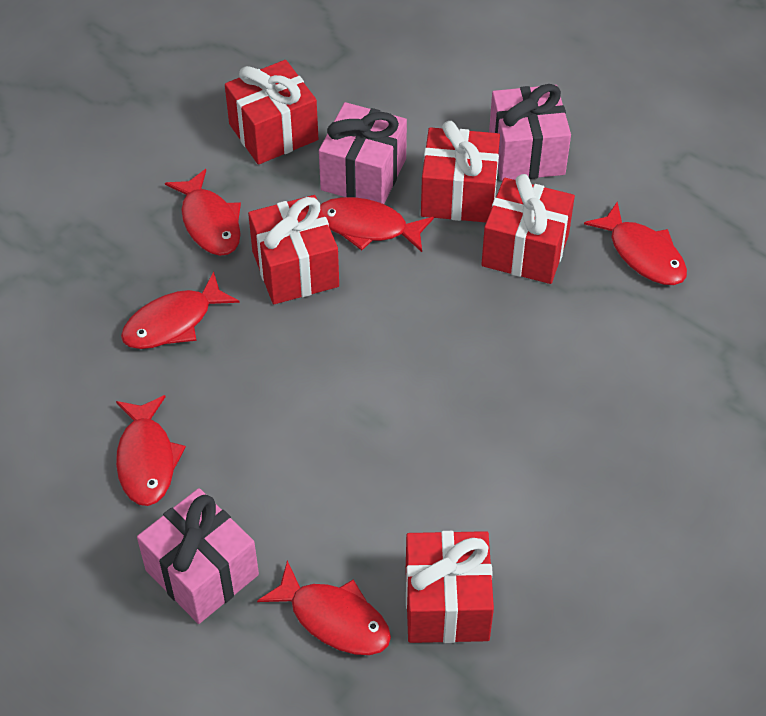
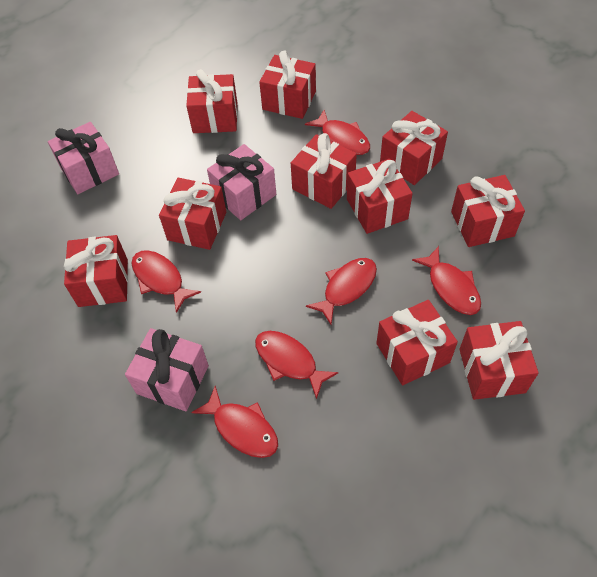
red gift: 5 -> 10

